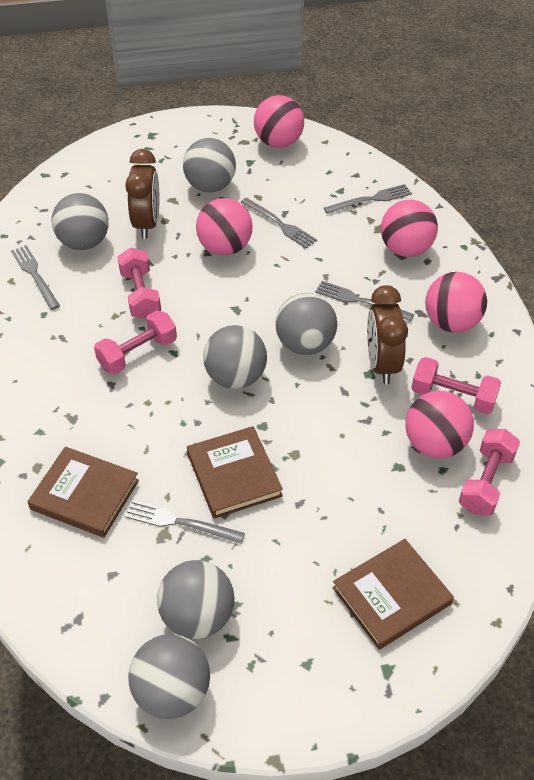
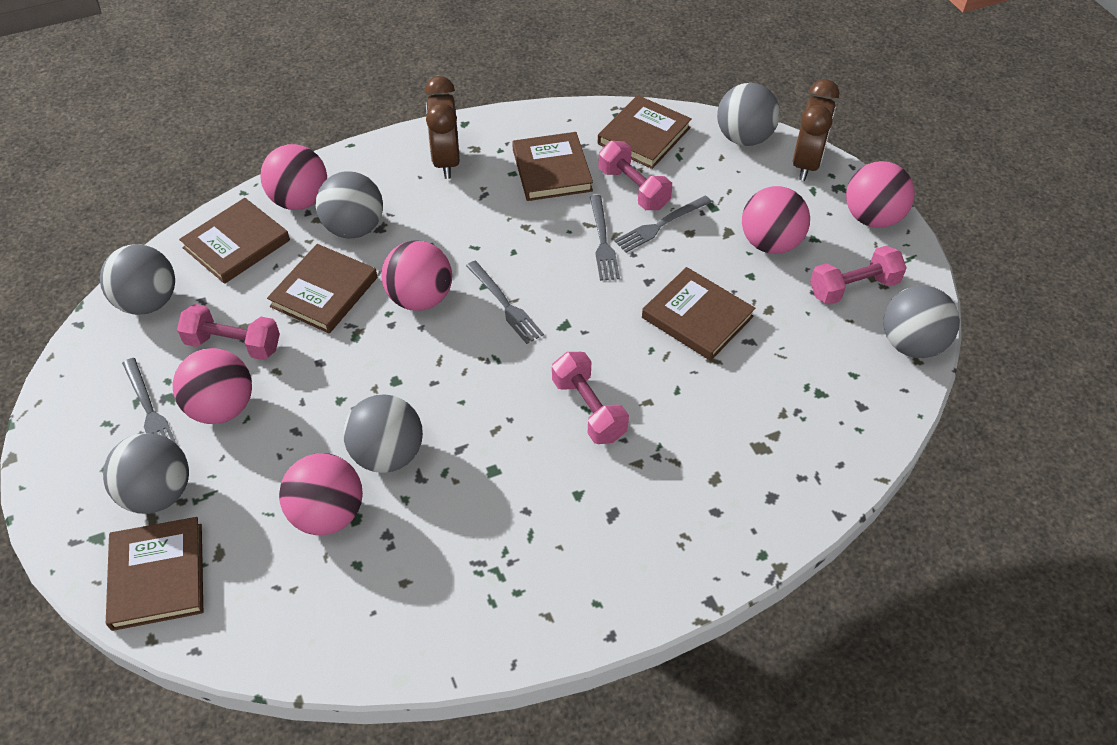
brown book: 3 -> 6
grey fork: 5 -> 4
pink ball: 5 -> 6

